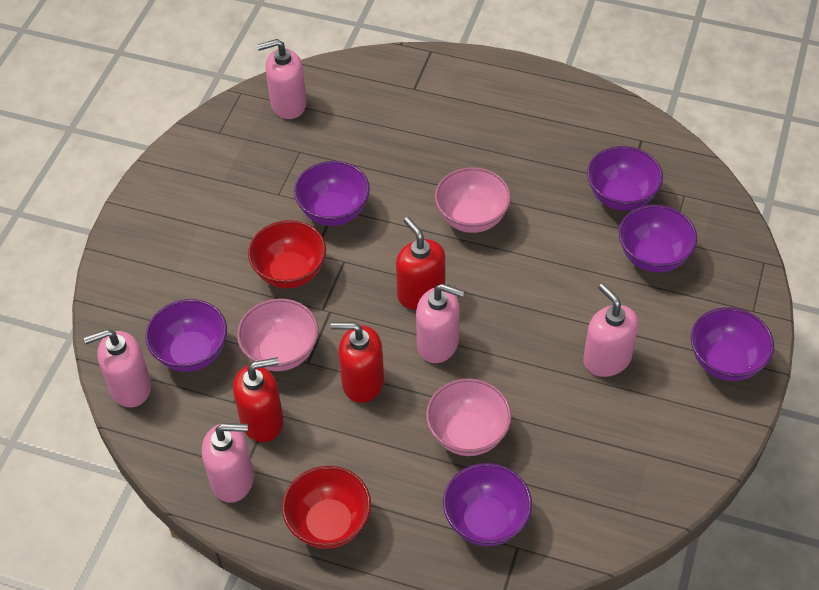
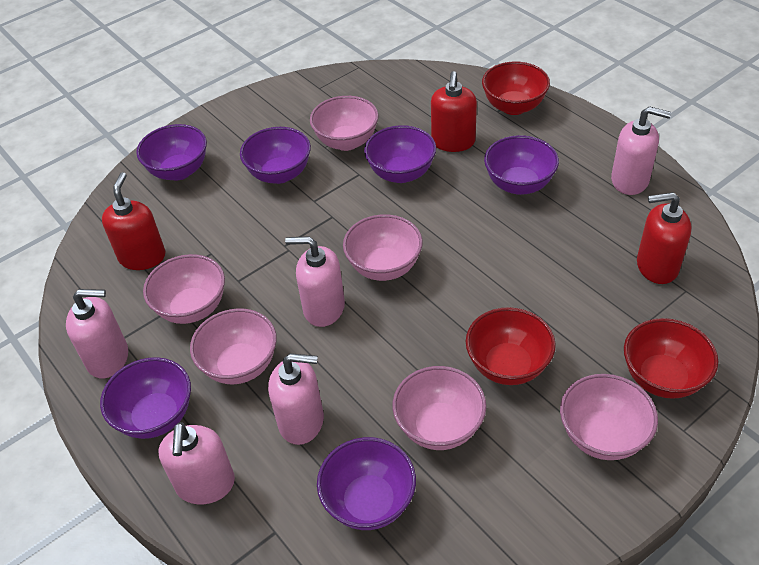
pink bowl: 3 -> 6
red bowl: 2 -> 3

